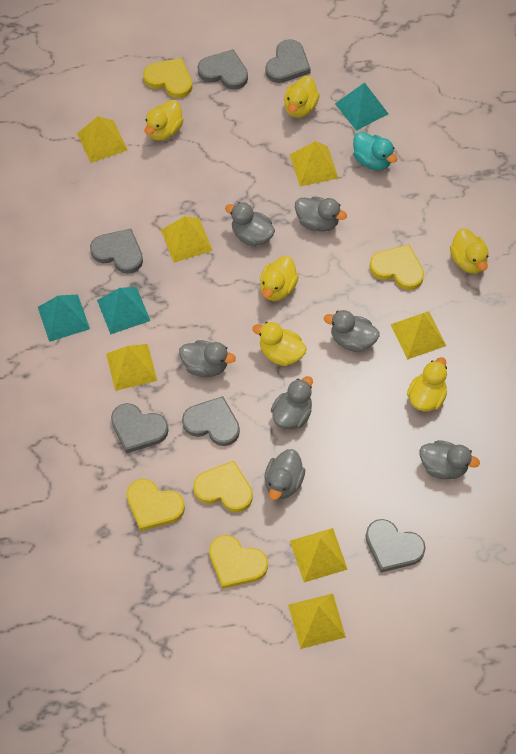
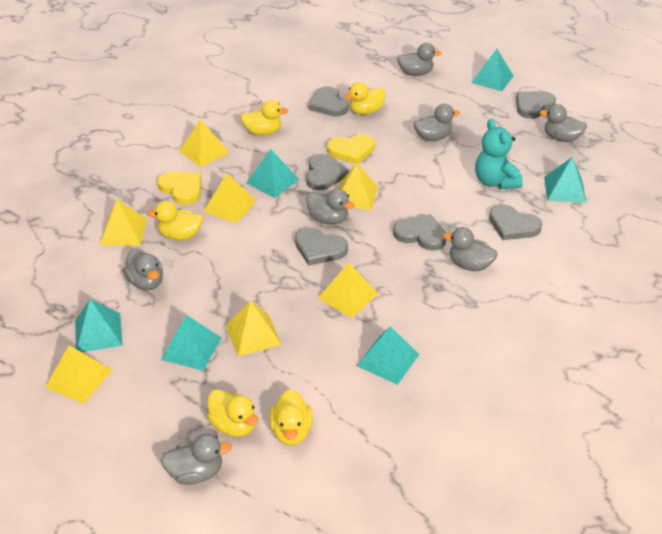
turquoise duck: 1 -> 0
turquoise pyramid: 3 -> 6
turquoise teddy bear: 0 -> 1
yellow duck: 6 -> 5
yellow heart: 5 -> 2

